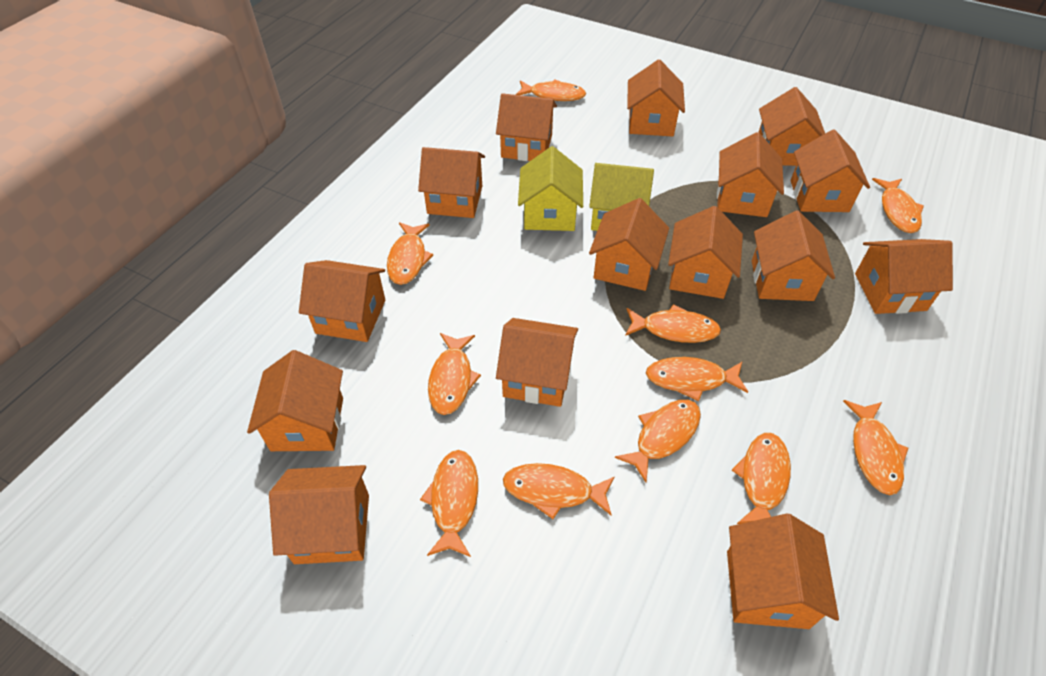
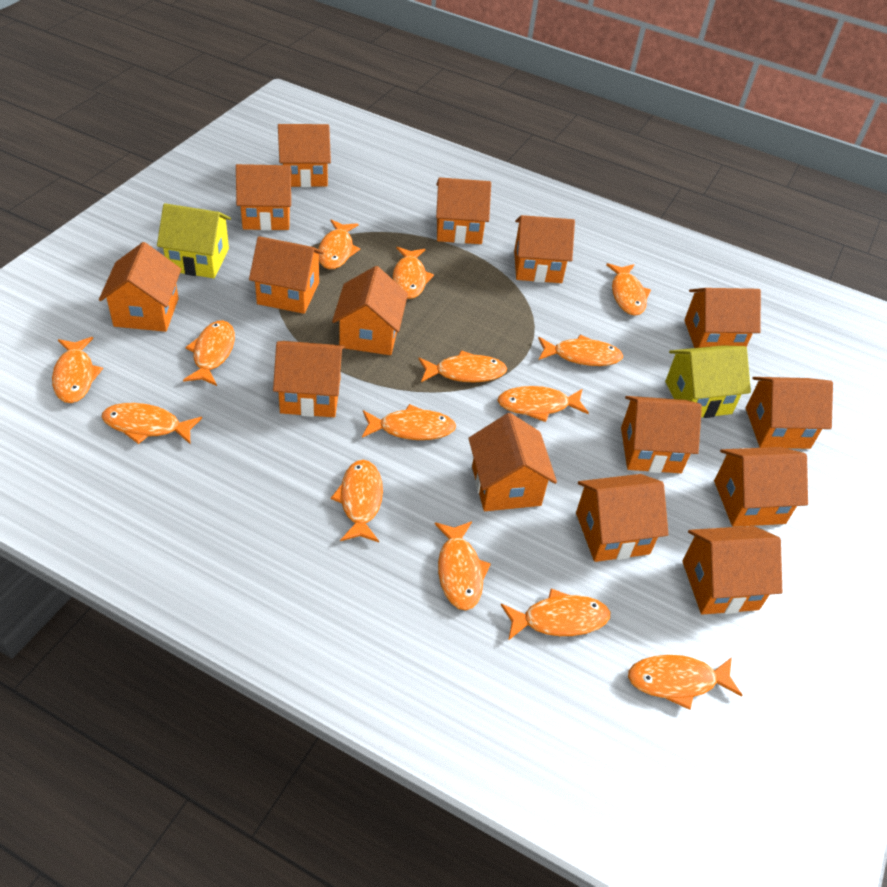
orange fish: 11 -> 14

